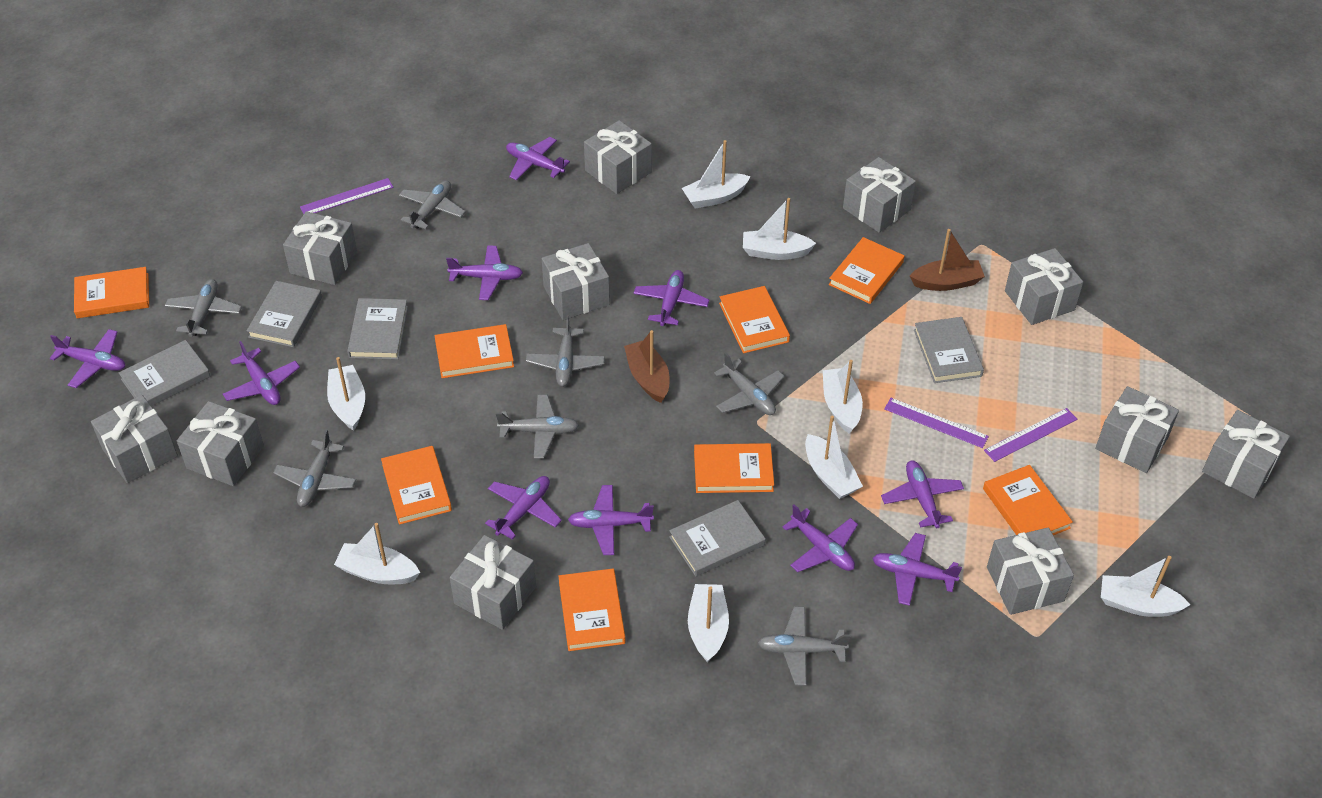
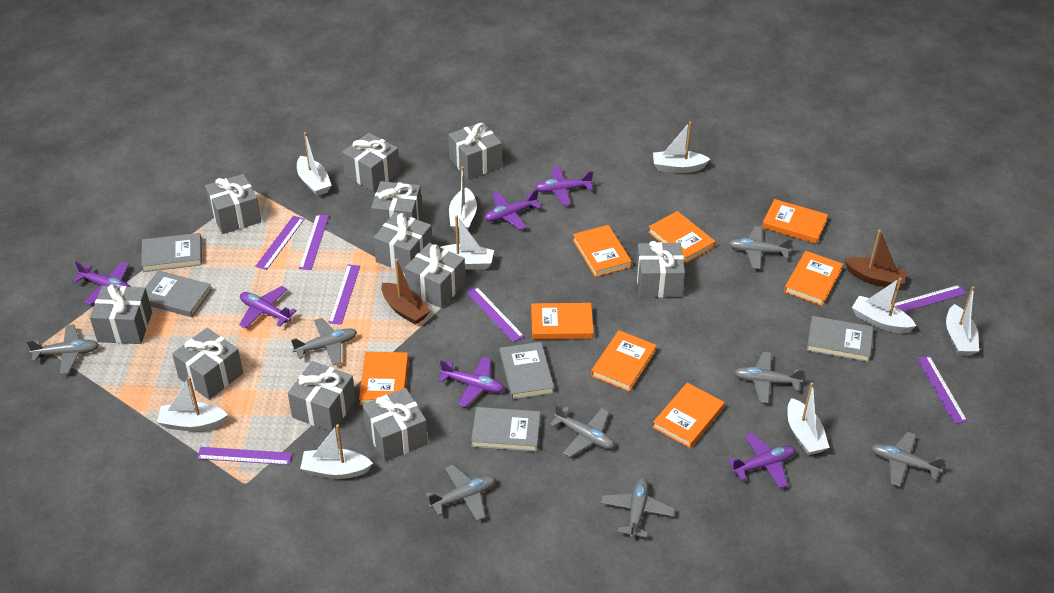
grey plane: 7 -> 8
purple plane: 10 -> 6
purple ruler: 3 -> 7
white boat: 8 -> 9

